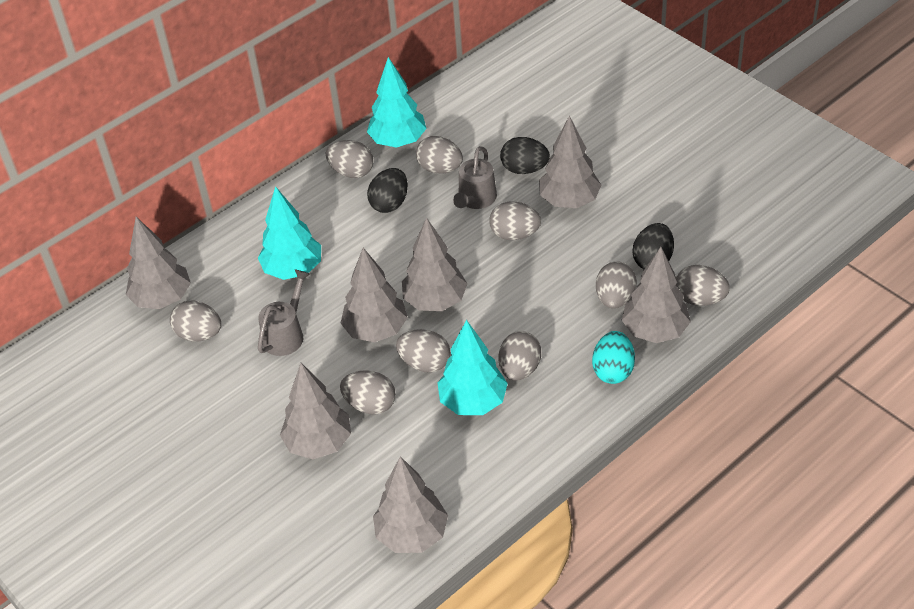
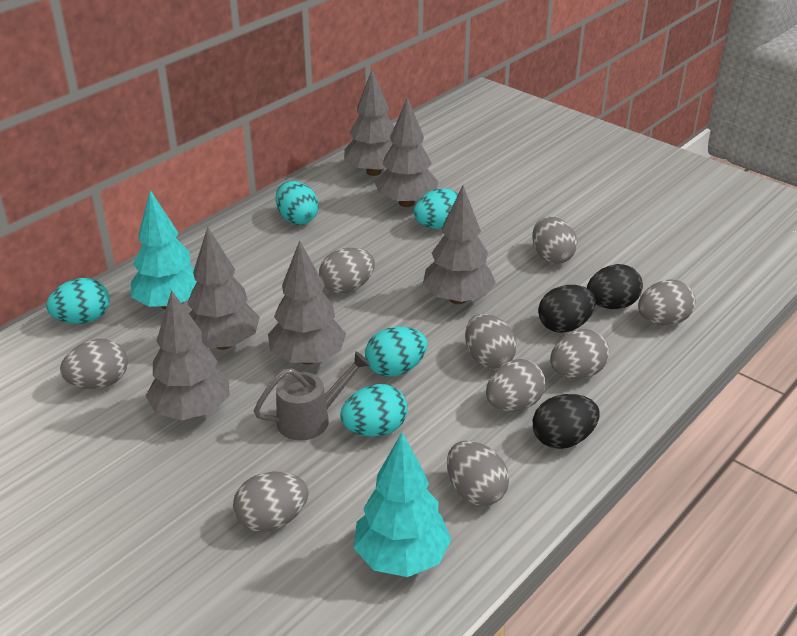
grey tree: 7 -> 6
grey watering can: 2 -> 1
turquoise egg: 1 -> 5
turquoise tree: 3 -> 2

